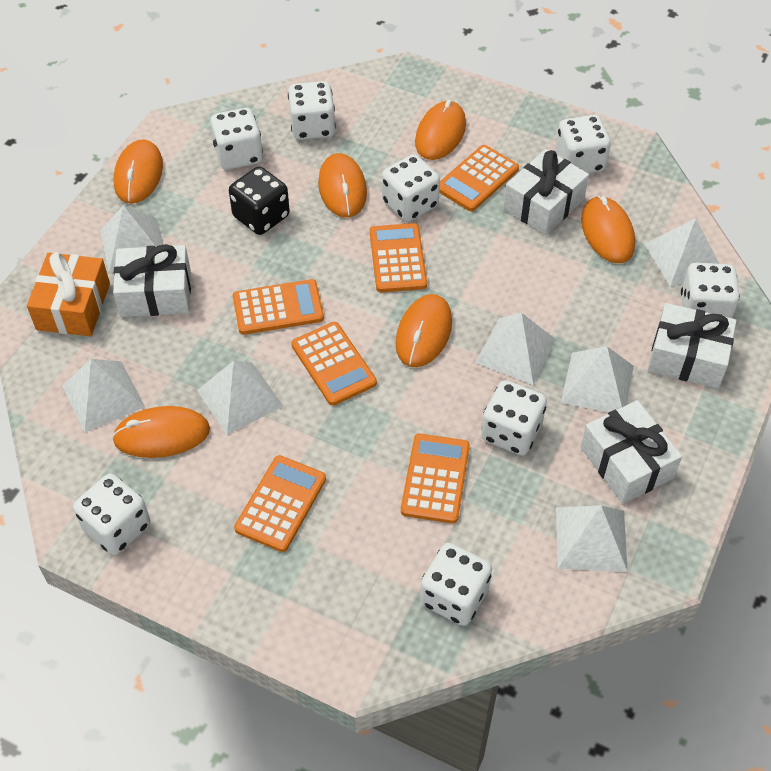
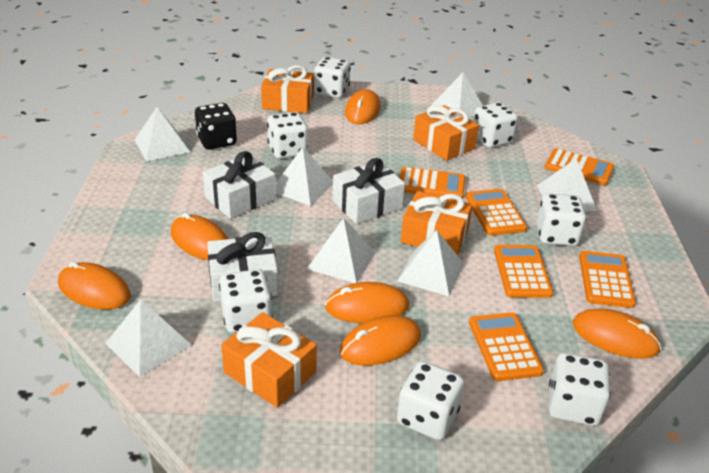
orange gift: 1 -> 4
white dice: 8 -> 7
white gift: 4 -> 3

